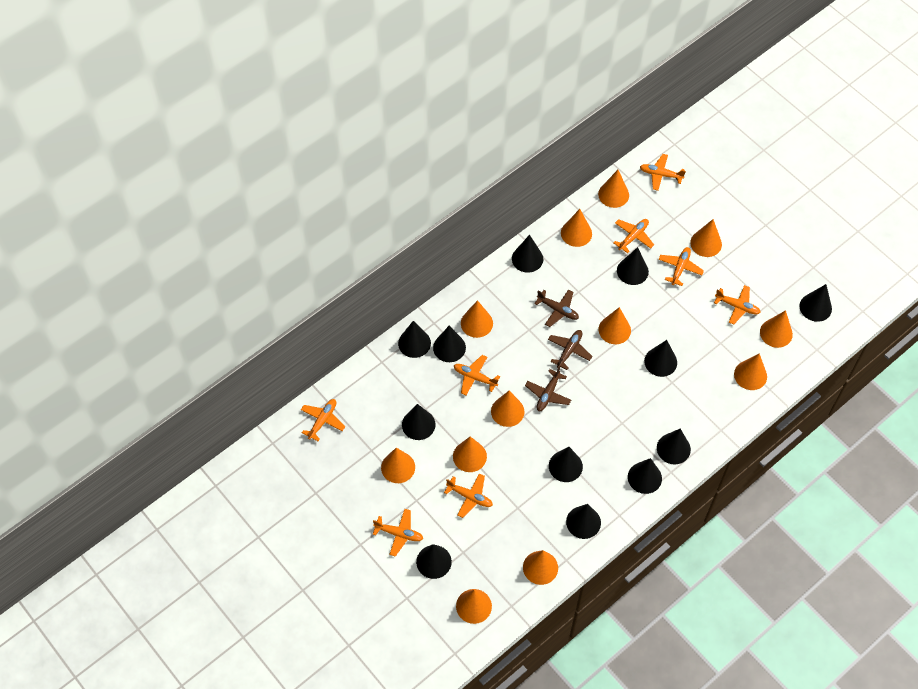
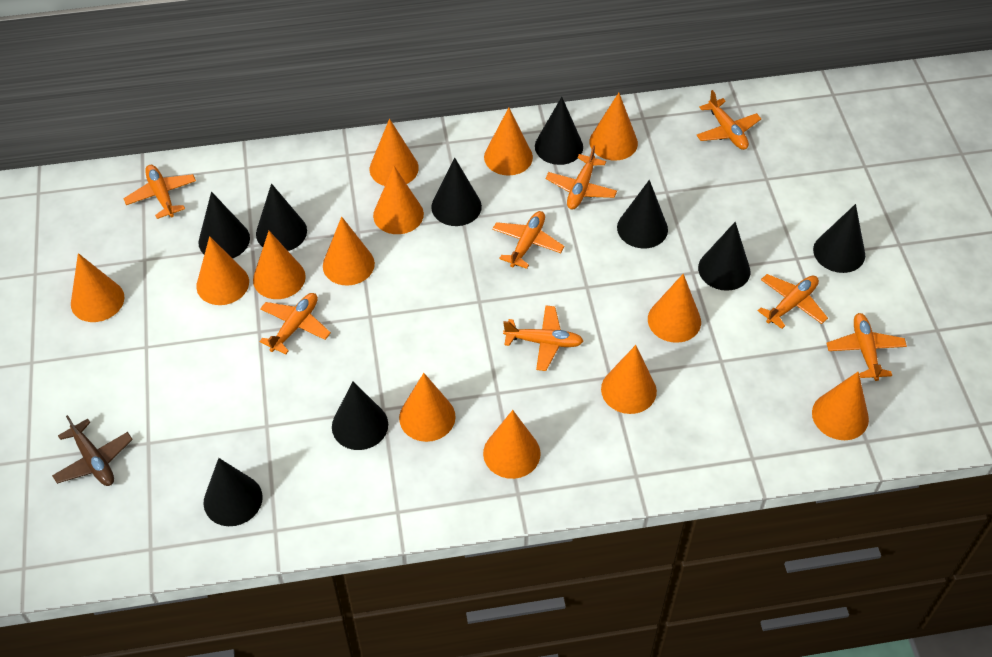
black cone: 12 -> 9
brown plane: 3 -> 1
orange cone: 12 -> 13

